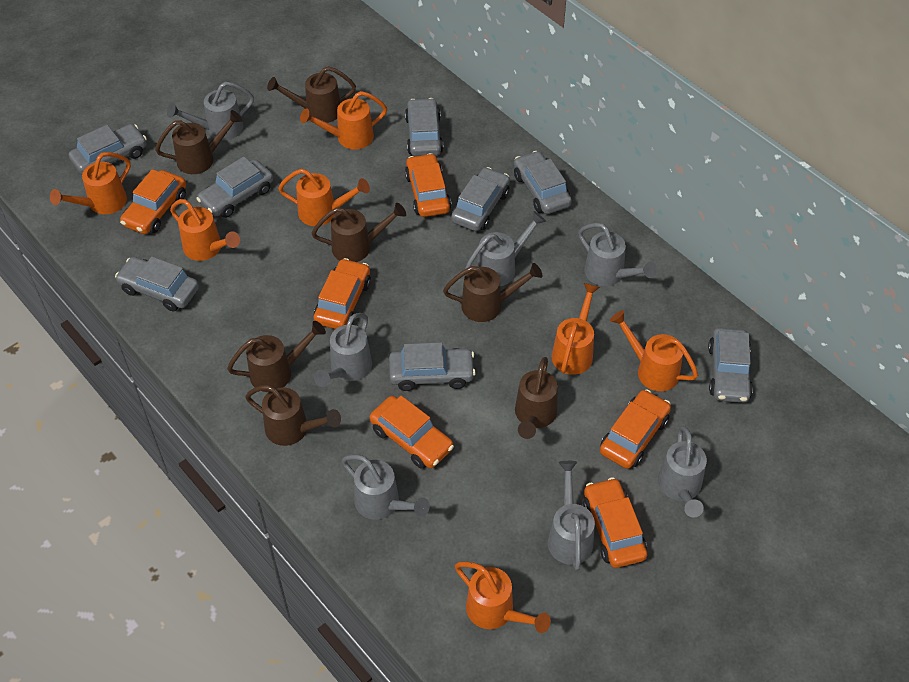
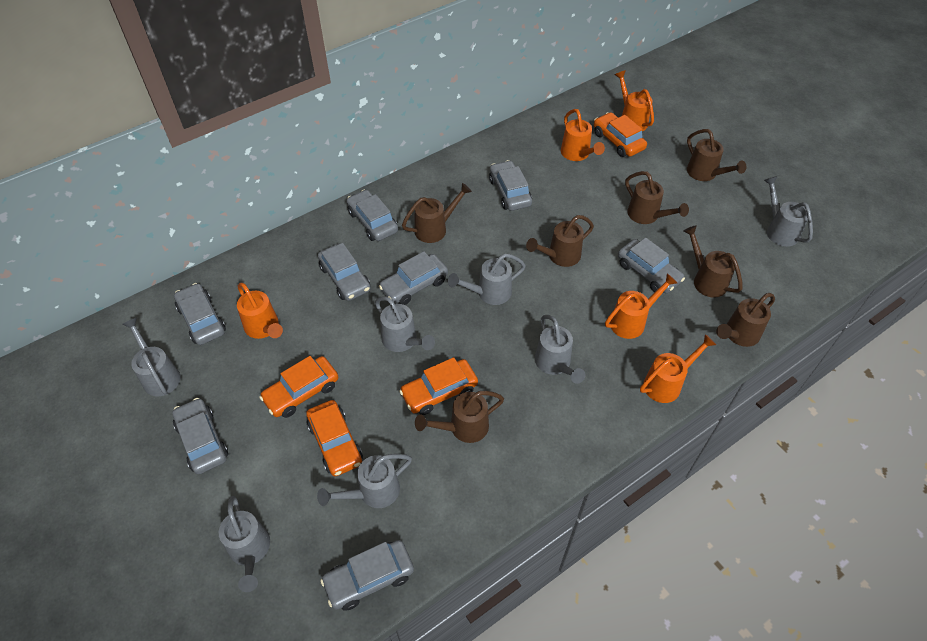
orange car: 6 -> 4
orange watering can: 7 -> 5

